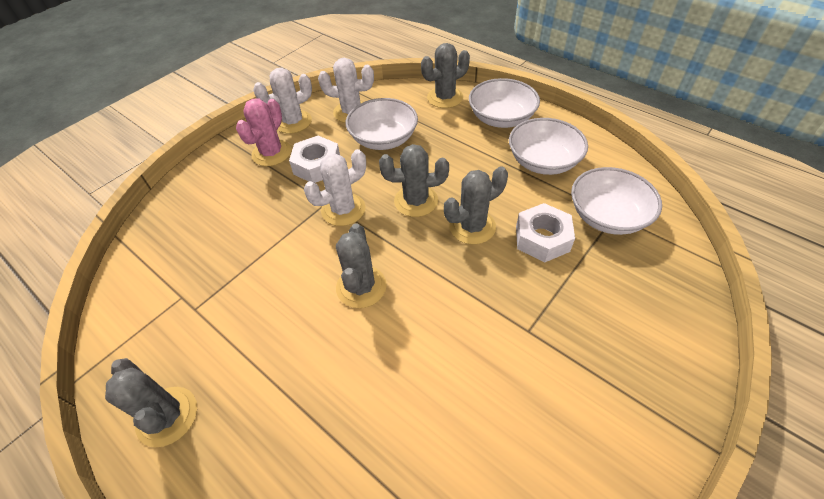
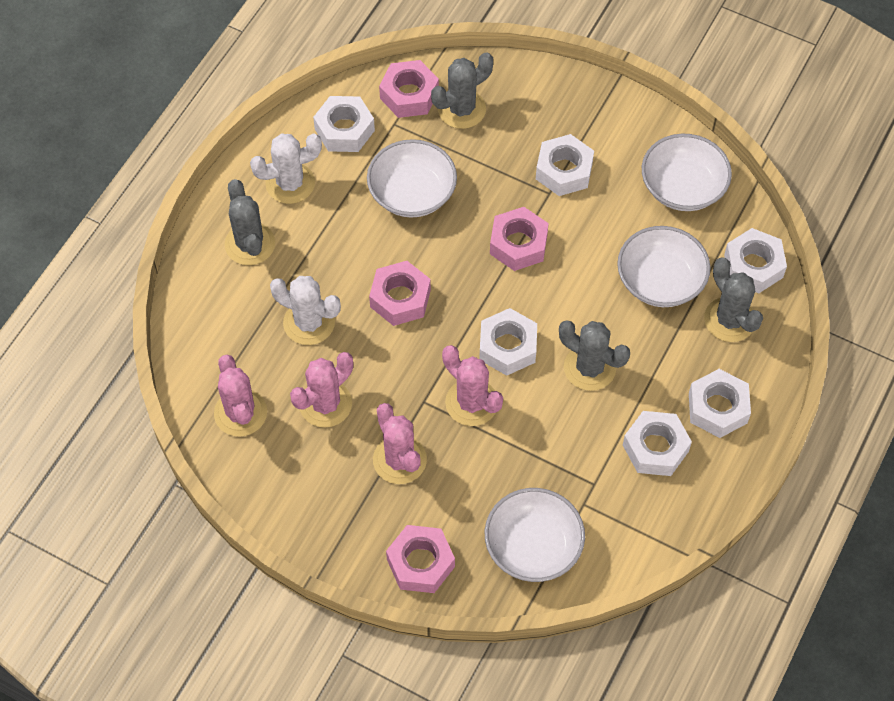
grey cactus: 5 -> 4
pink cactus: 1 -> 4
pink nut: 0 -> 4
white cactus: 3 -> 2
white nut: 2 -> 6

